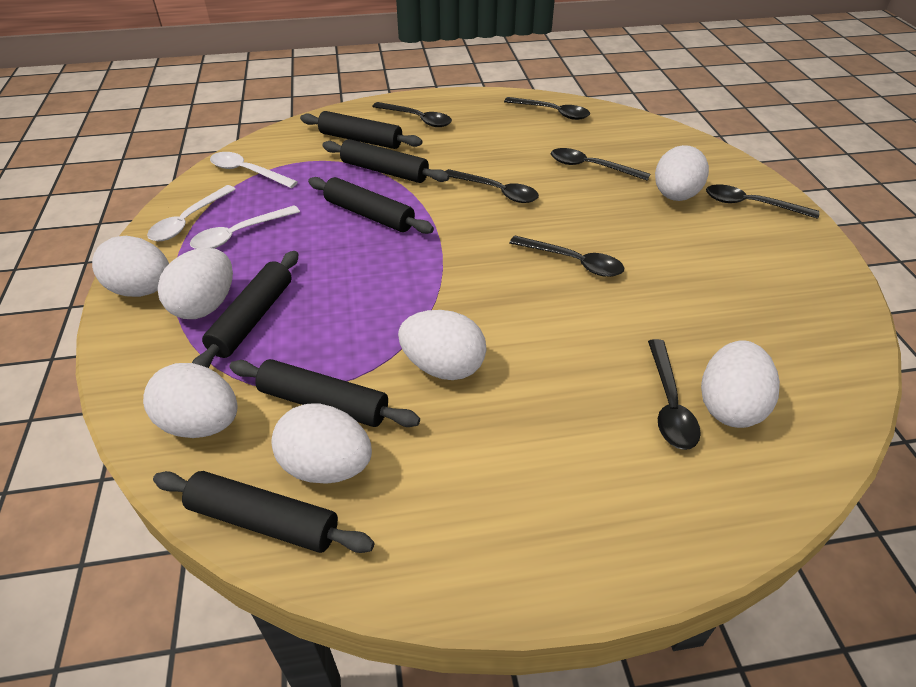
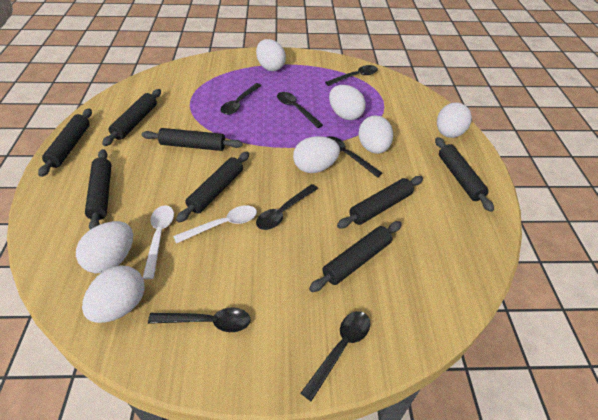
black rolling pin: 6 -> 8
white spoon: 3 -> 2

